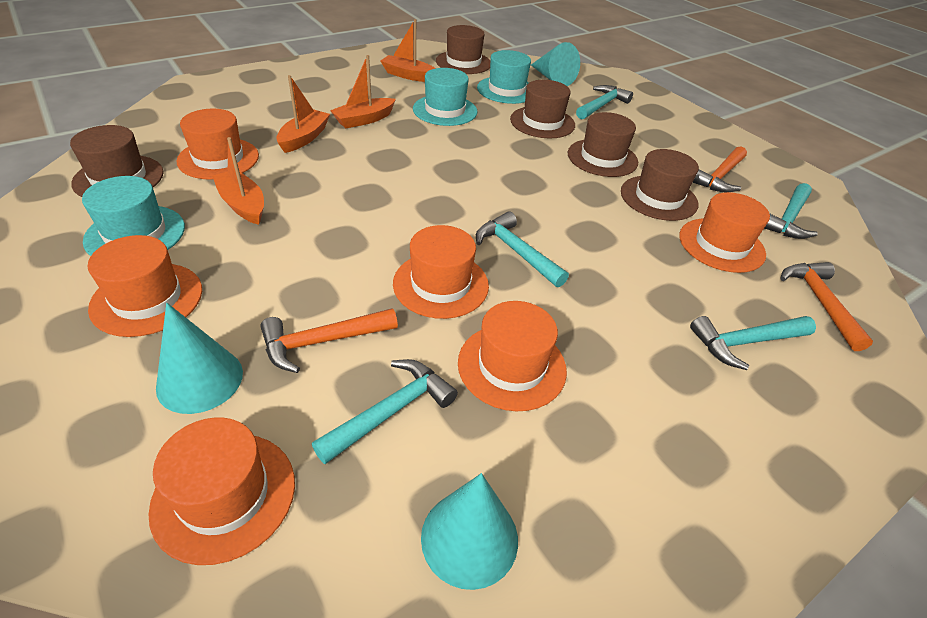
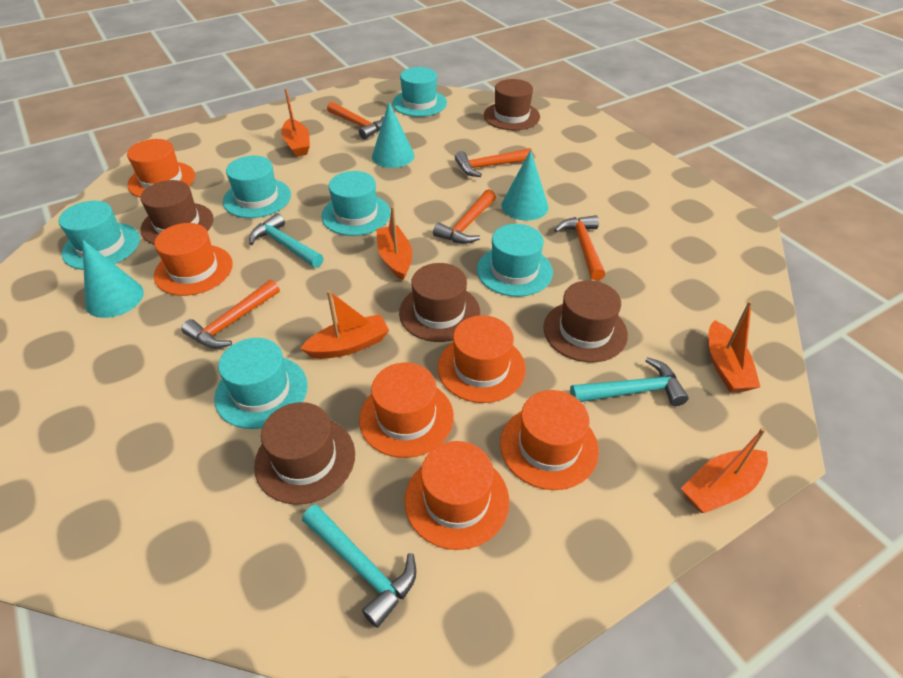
orange boat: 4 -> 5
orange hammer: 3 -> 5
turquoise hammer: 5 -> 3
turquoise hat: 3 -> 6

